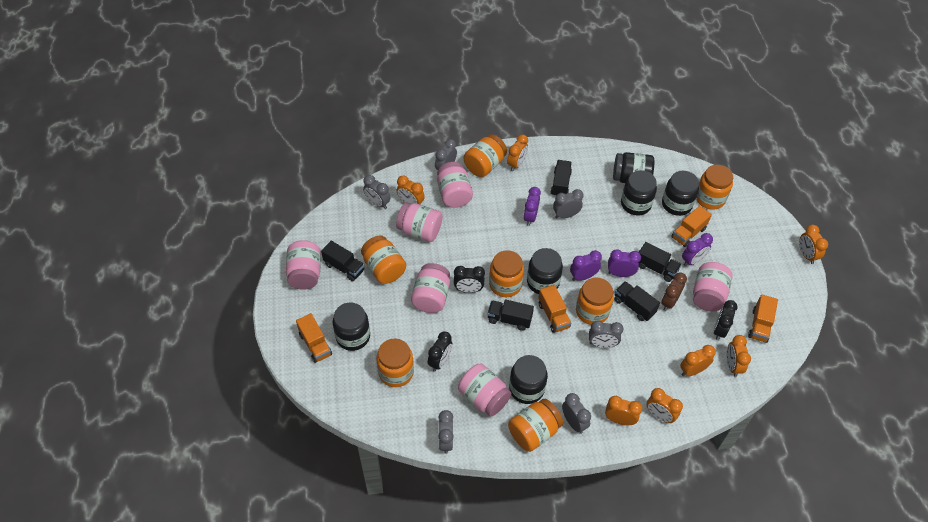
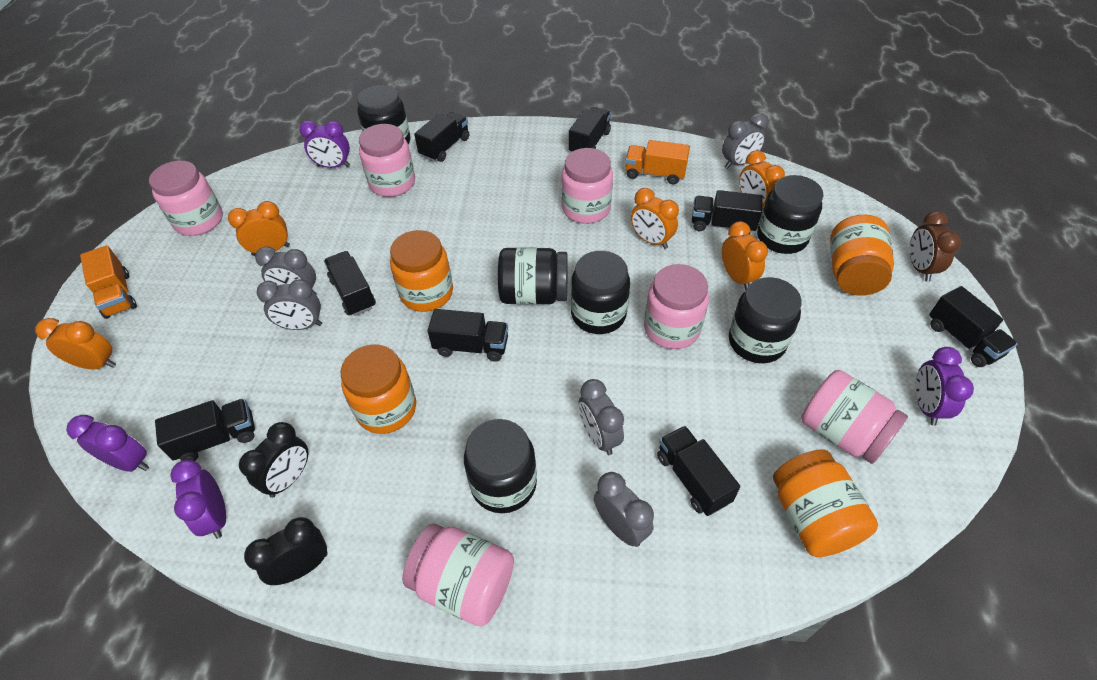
black clock: 3 -> 2
black truck: 5 -> 8
grey clock: 6 -> 5
orange clock: 7 -> 5
orange jar: 7 -> 4
orange truck: 4 -> 2

